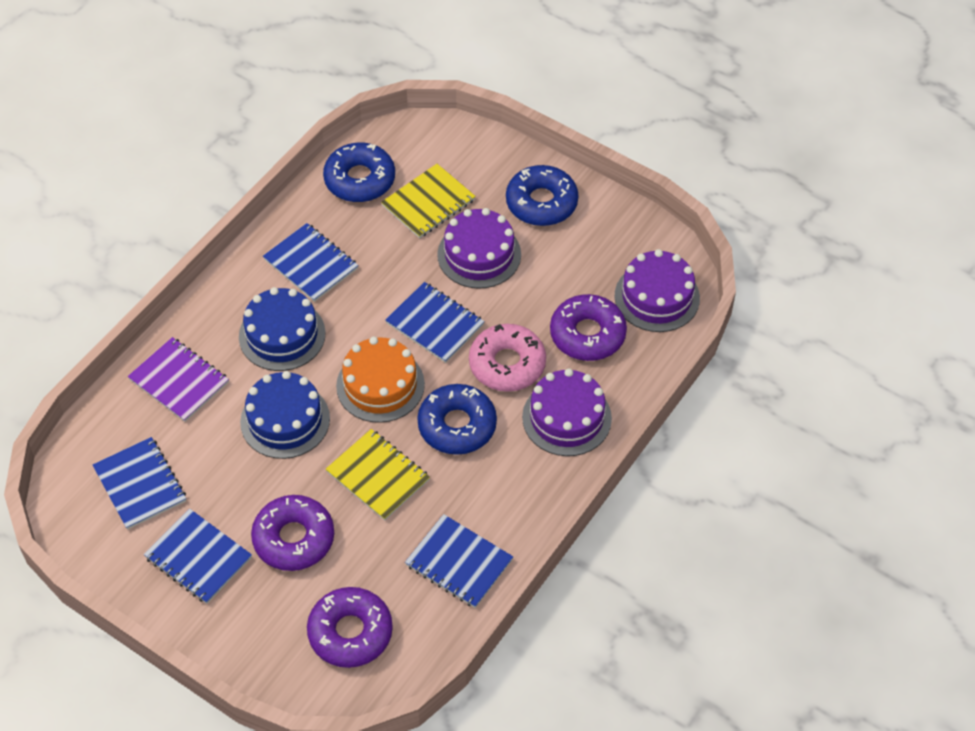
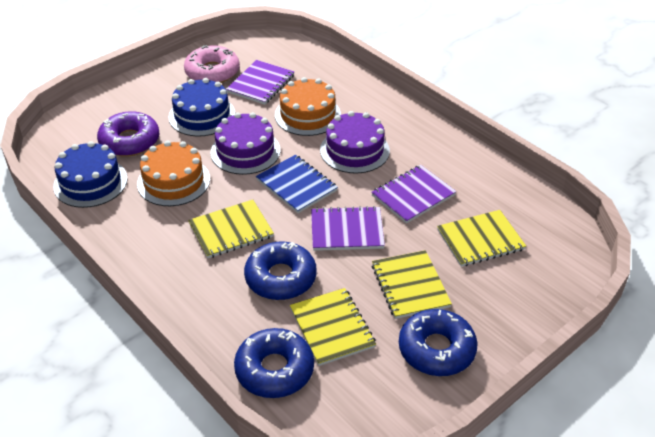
blue notebook: 5 -> 1
orange cake: 1 -> 2
purple cake: 3 -> 2
purple donut: 3 -> 1
purple notebook: 1 -> 3
yellow notebook: 2 -> 4

